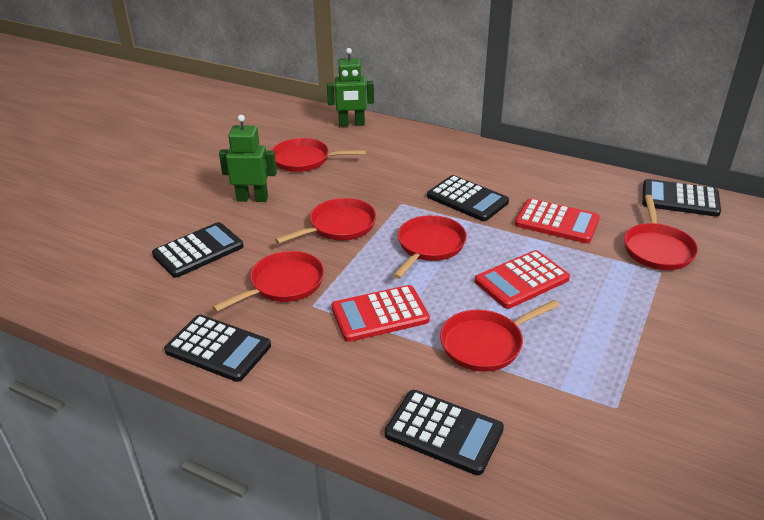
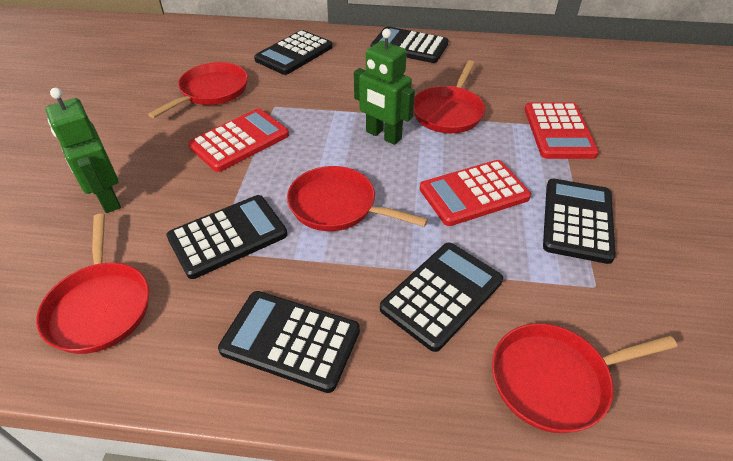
black calculator: 5 -> 6
red pan: 6 -> 5

